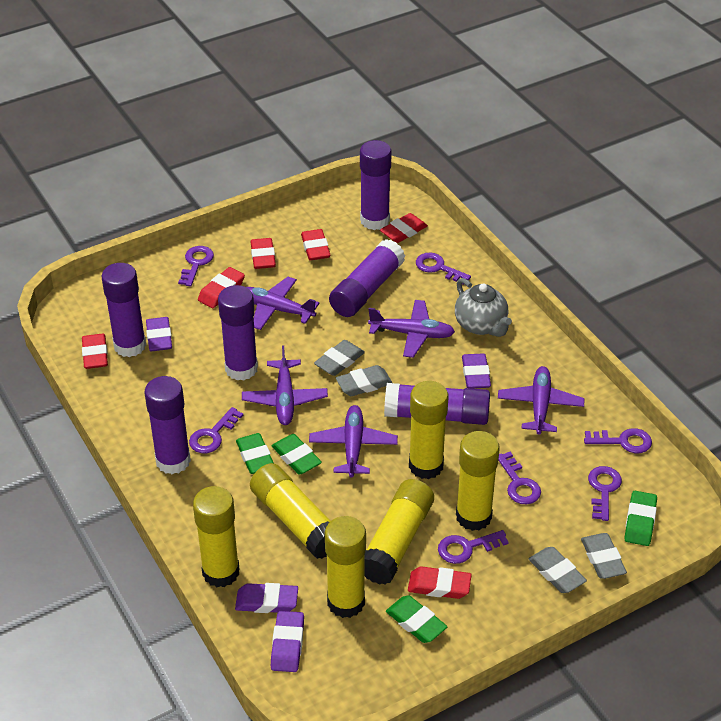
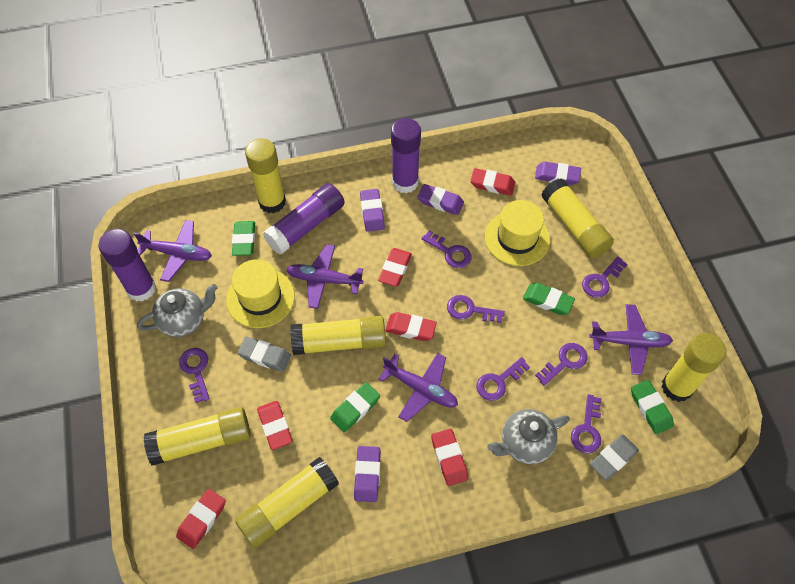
grey eraser: 4 -> 2
grey teapot: 1 -> 2
purple glue stick: 6 -> 3
purple plane: 5 -> 4
yellow hat: 0 -> 2

